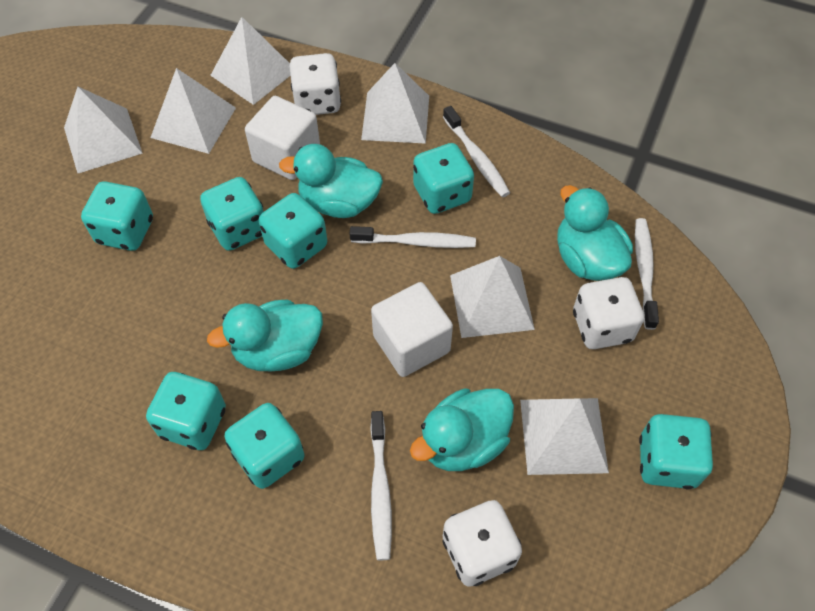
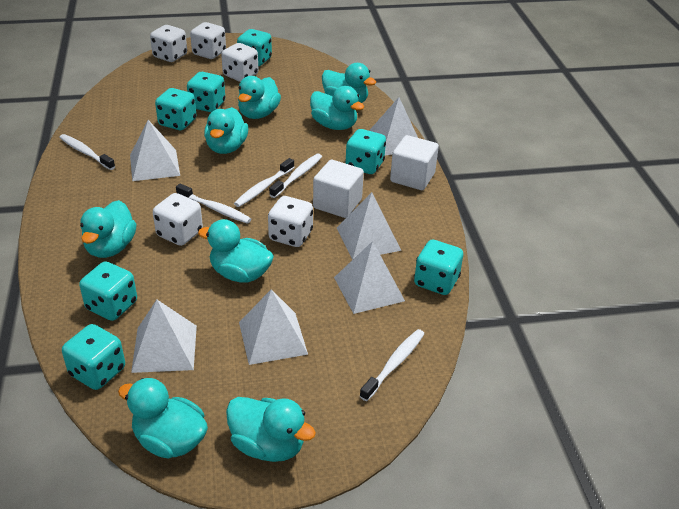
turquoise duck: 4 -> 8
white dice: 3 -> 5
white toothbrush: 4 -> 5

